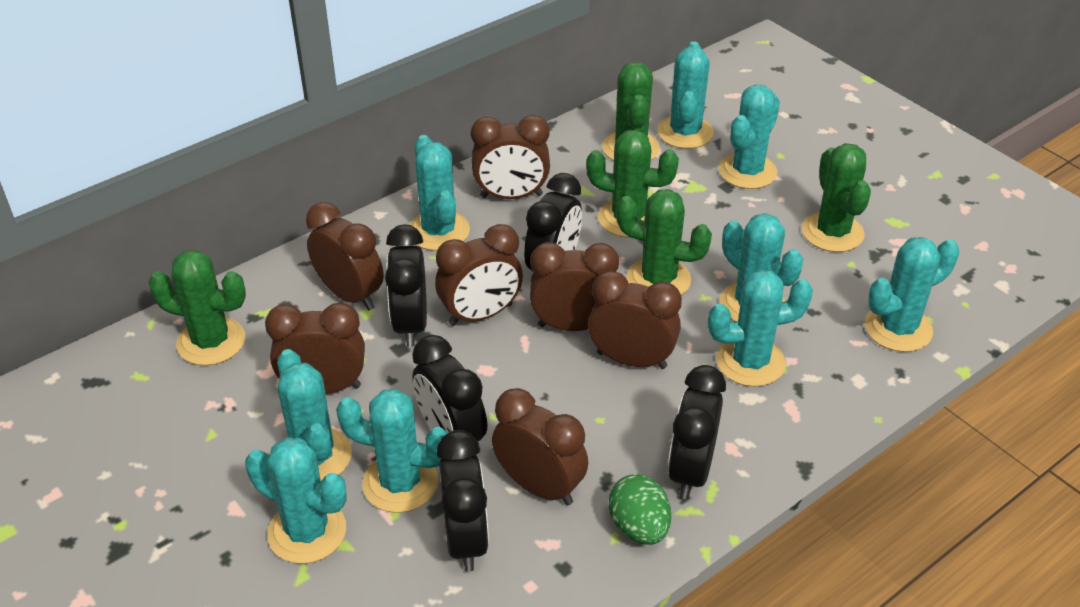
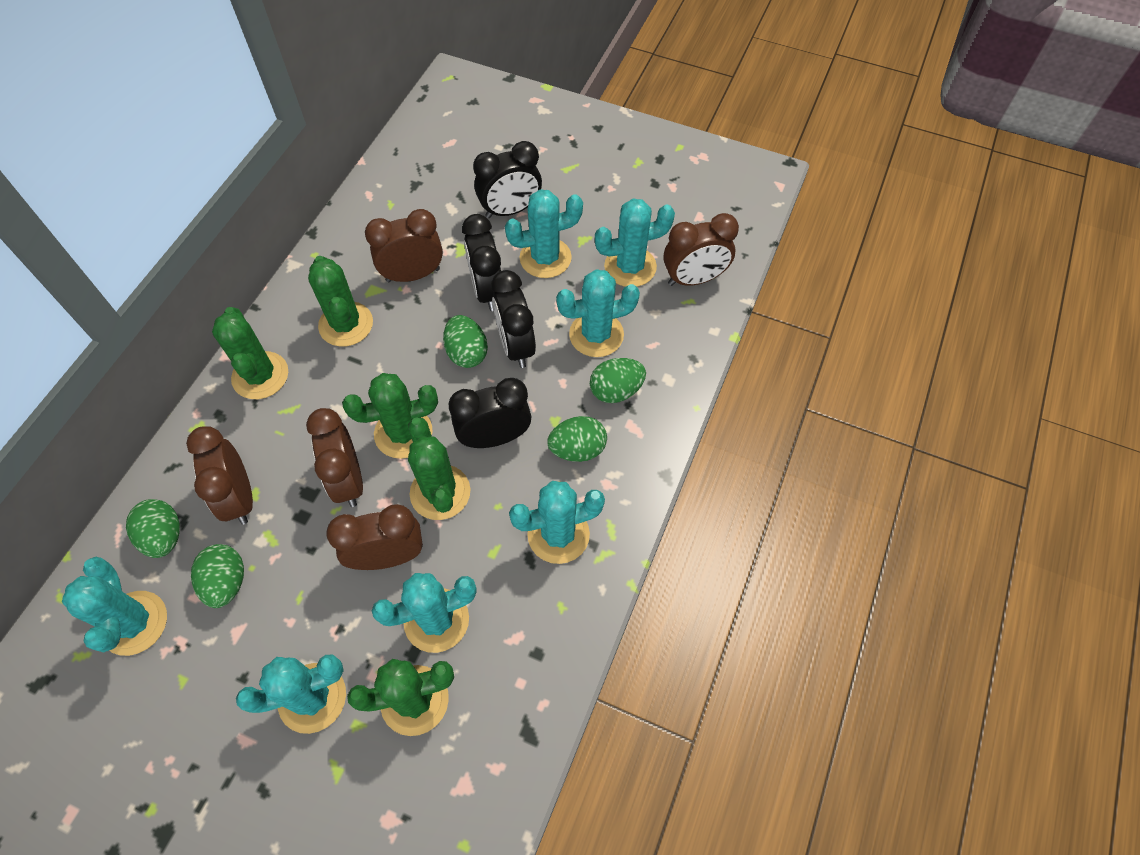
black clock: 5 -> 4
brown clock: 7 -> 5
green egg: 1 -> 5
turquoise cactus: 9 -> 7

